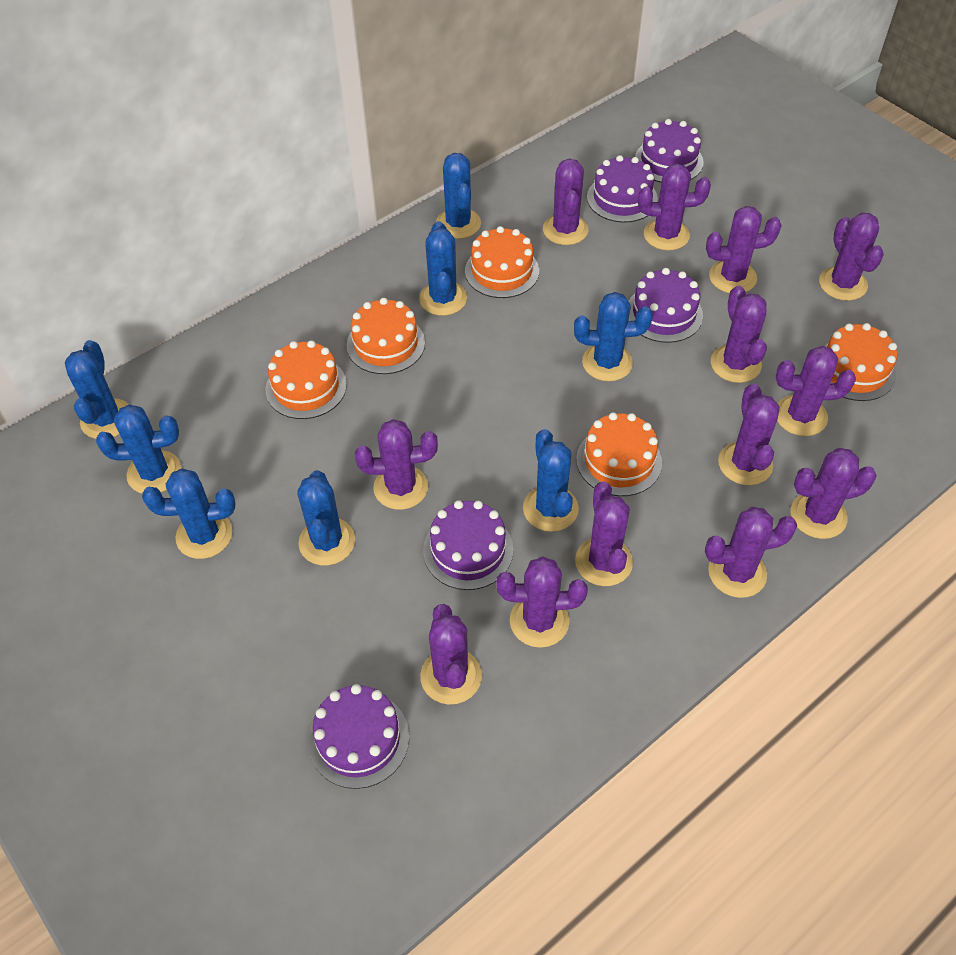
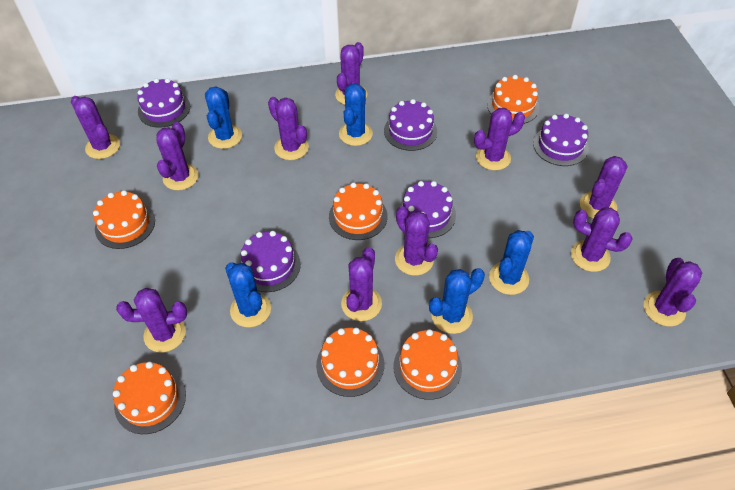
blue cactus: 8 -> 5
orange cake: 5 -> 6
purple cactus: 13 -> 11

